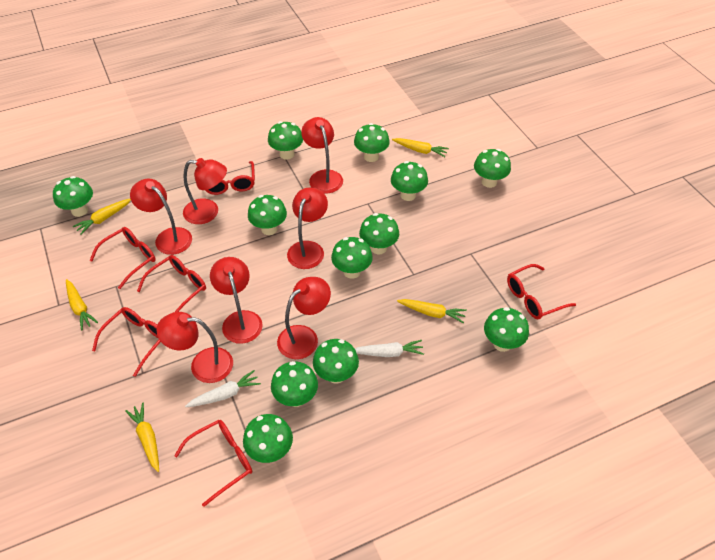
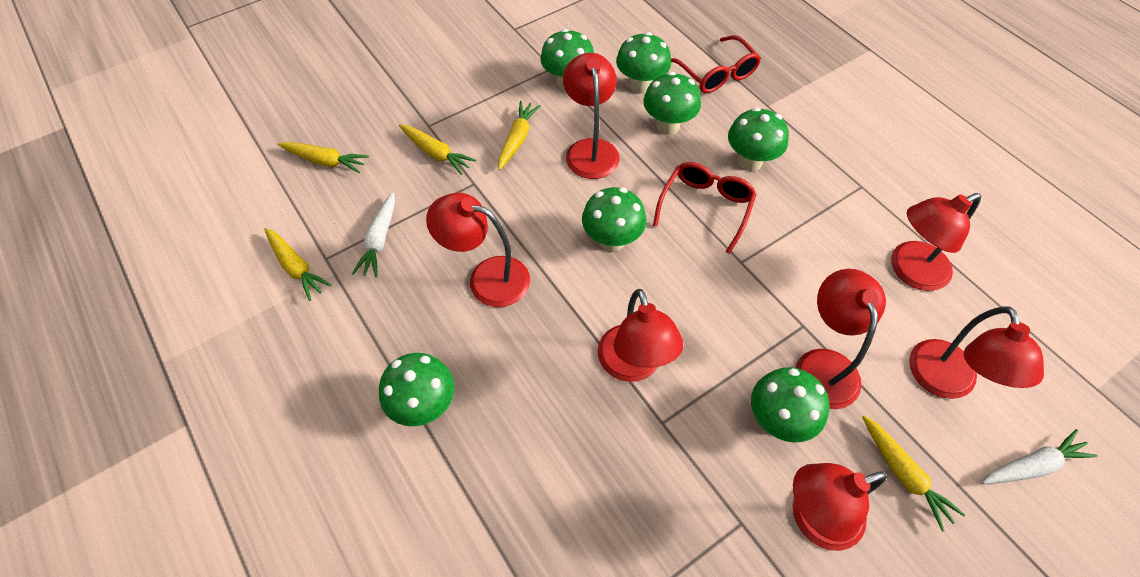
green mushroom: 12 -> 7
red glasses: 6 -> 2

